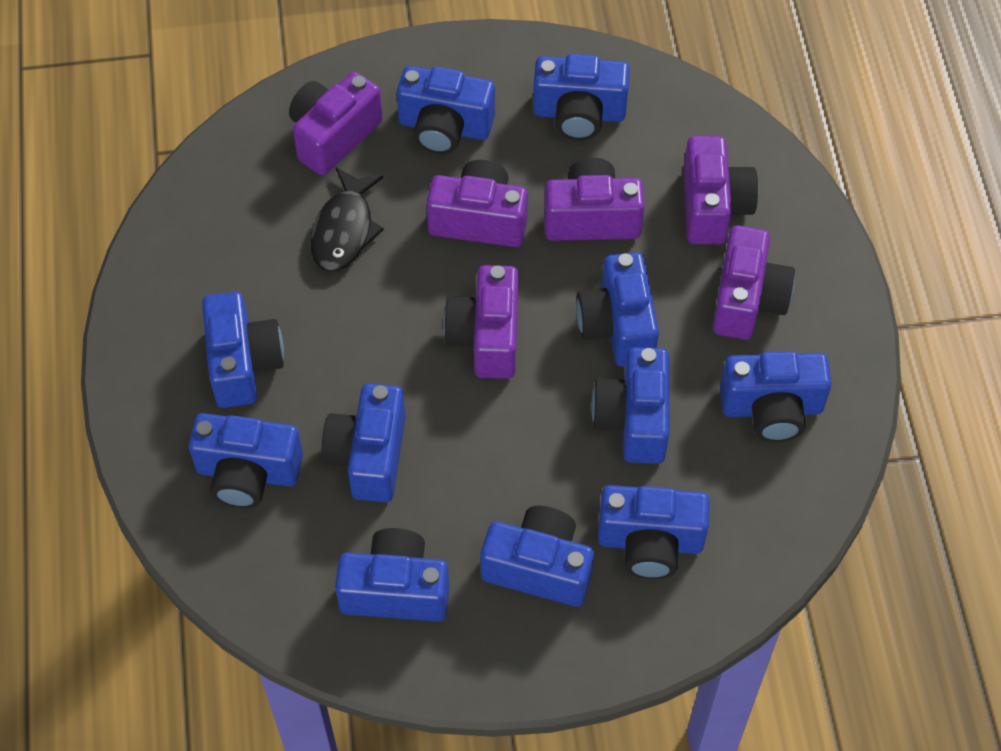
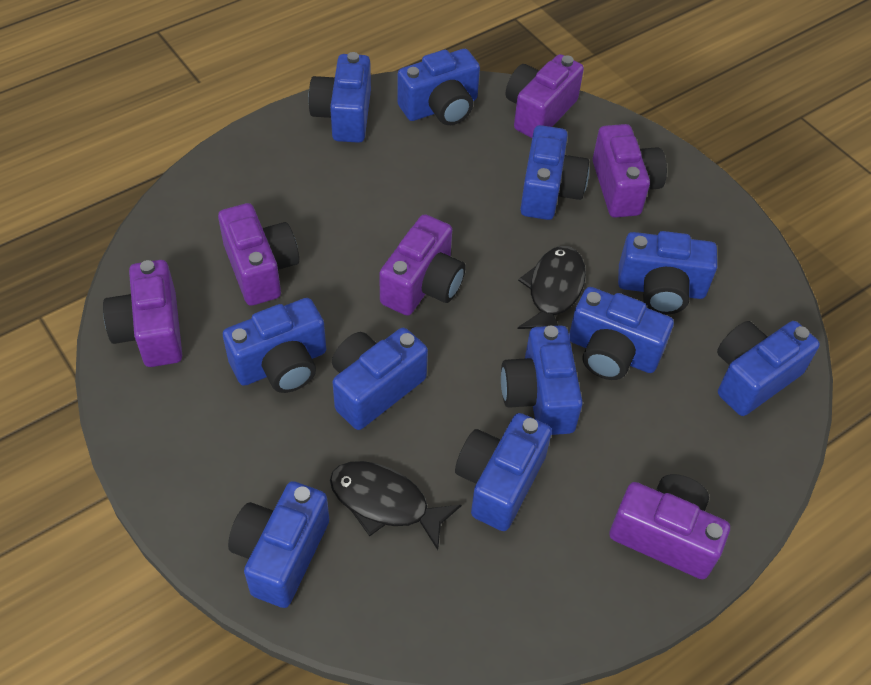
black fish: 1 -> 2

